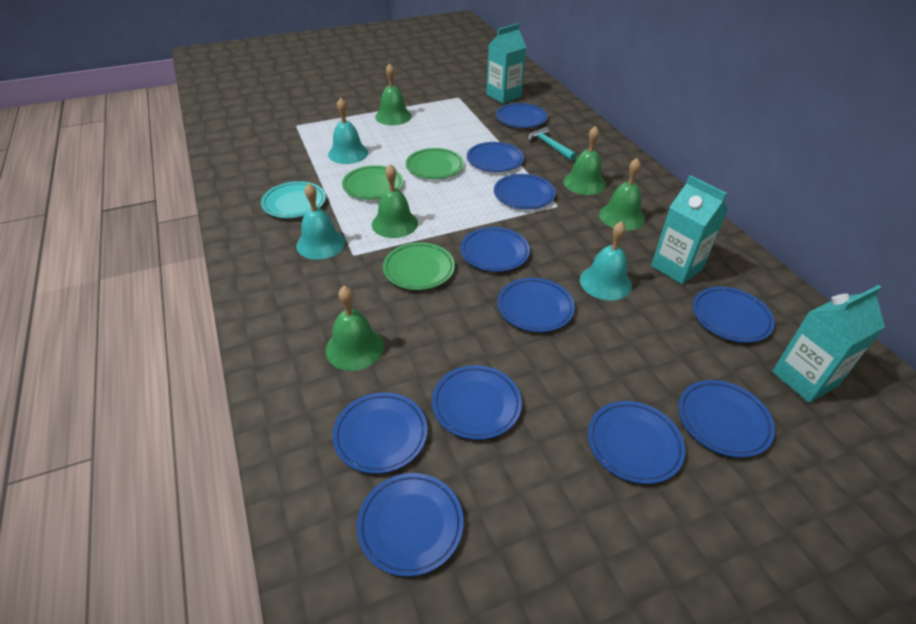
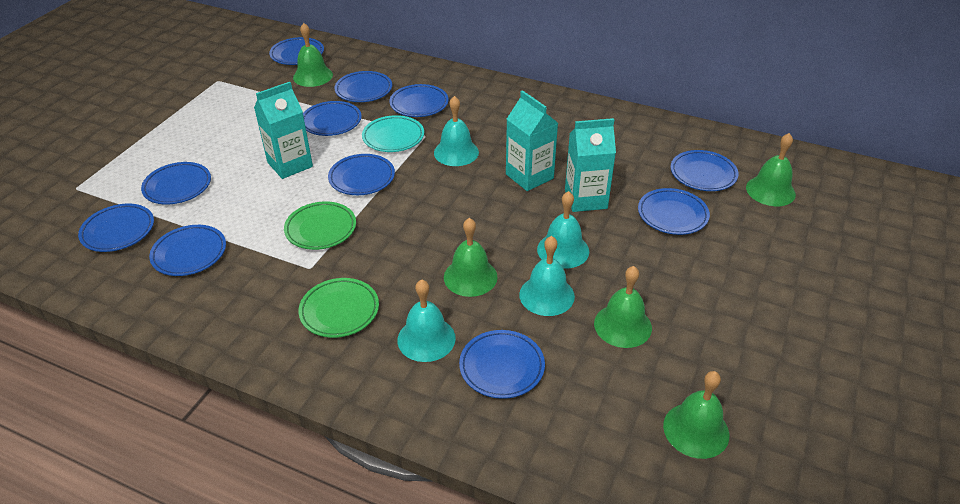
green plate: 3 -> 2
turquoise bell: 3 -> 4
turquoise hammer: 1 -> 0

